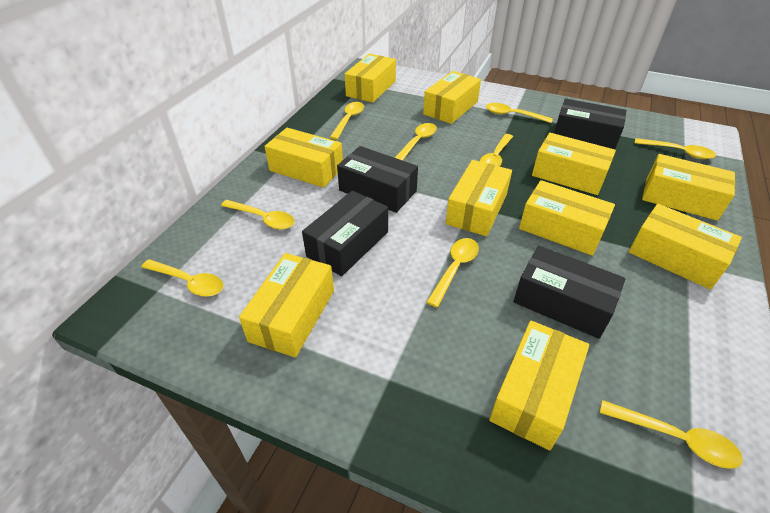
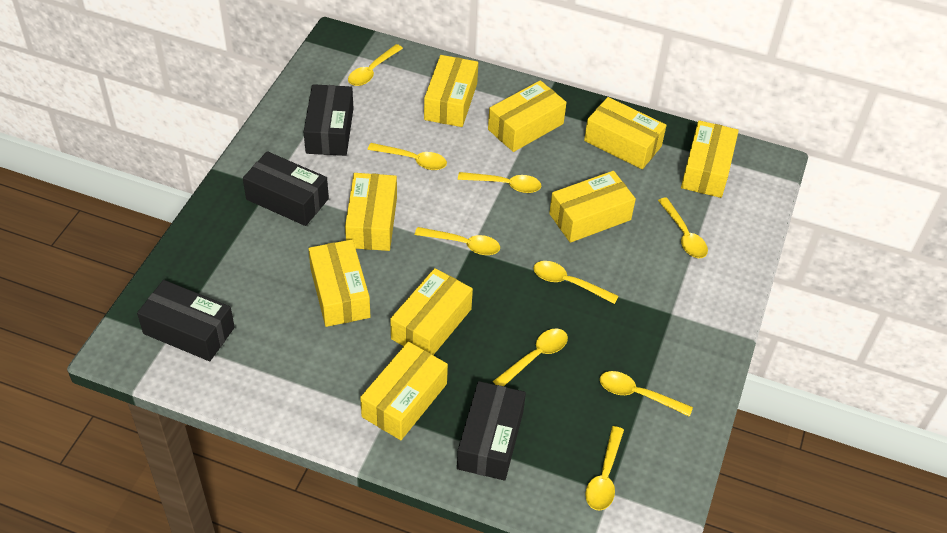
yellow box: 10 -> 9

